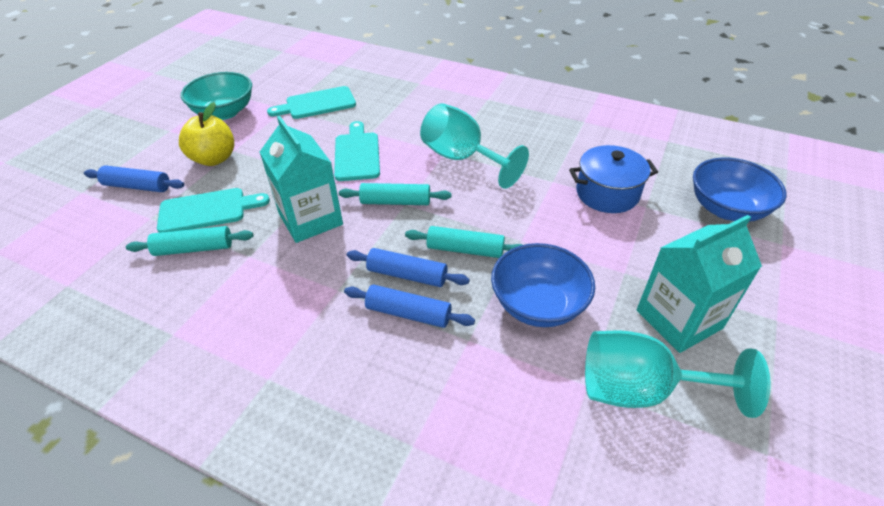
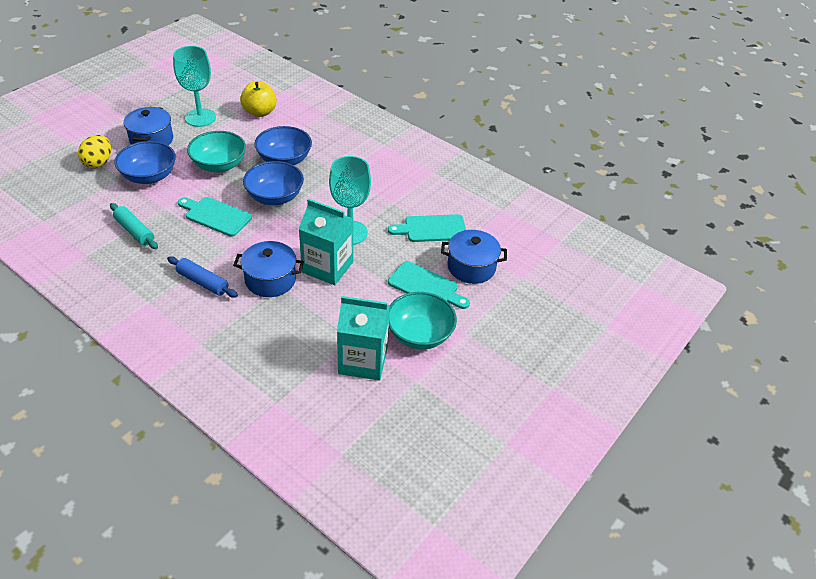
blue bowl: 2 -> 3
blue pot: 1 -> 3
blue rolling pin: 3 -> 1
turquoise bowl: 1 -> 2
turquoise rolling pin: 3 -> 1
yellow egg: 0 -> 1

